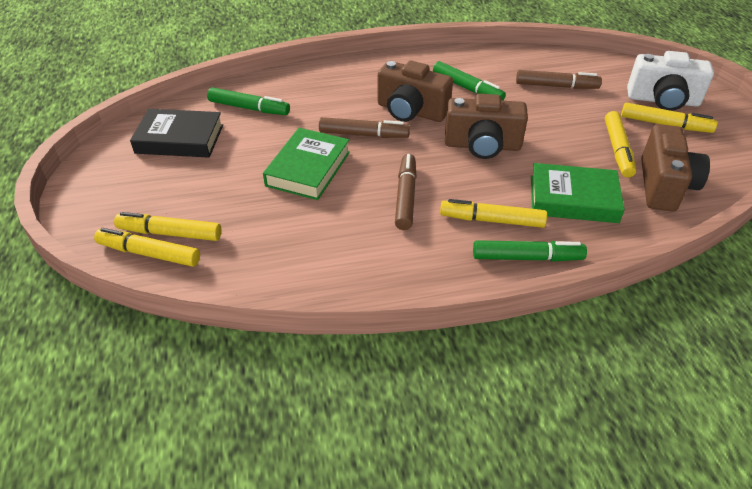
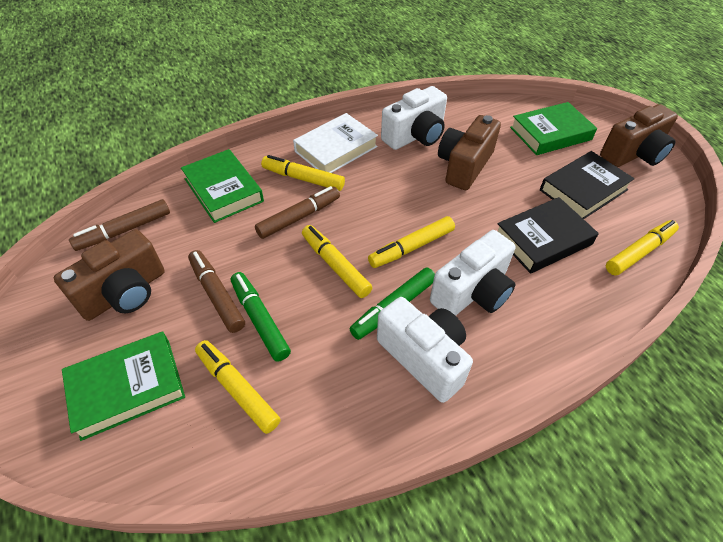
black book: 1 -> 2
green book: 2 -> 3
green marker: 3 -> 2
white book: 0 -> 1
white camera: 1 -> 3

